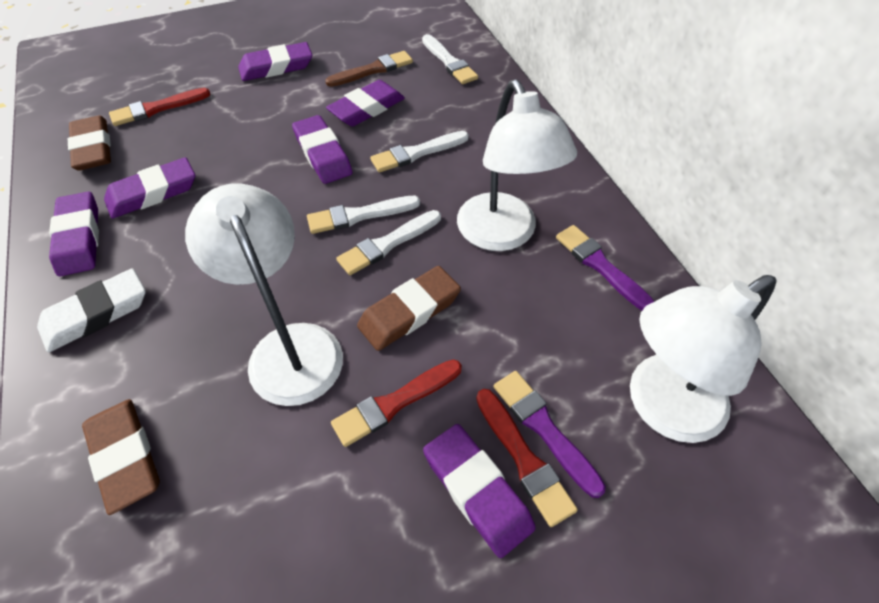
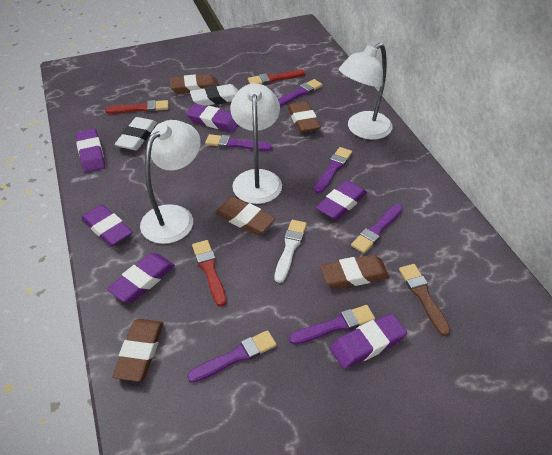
brown eraser: 3 -> 5
purple brush: 2 -> 6
white brush: 4 -> 1
white eraser: 1 -> 2

